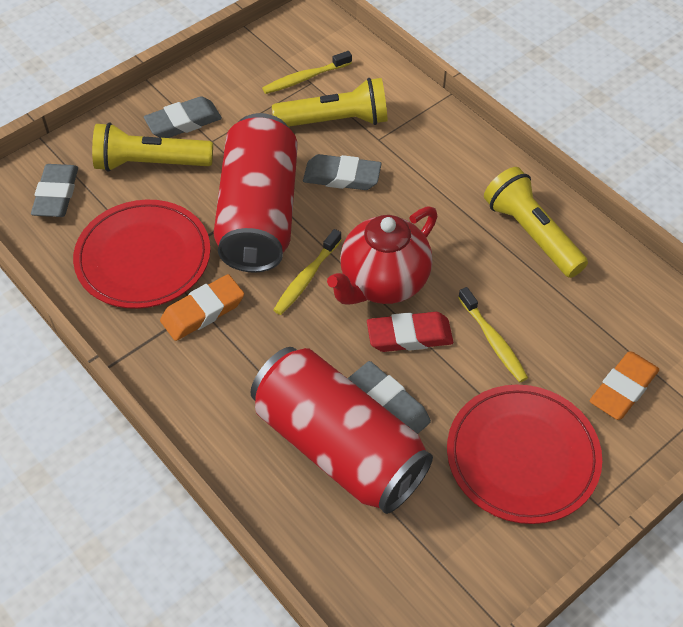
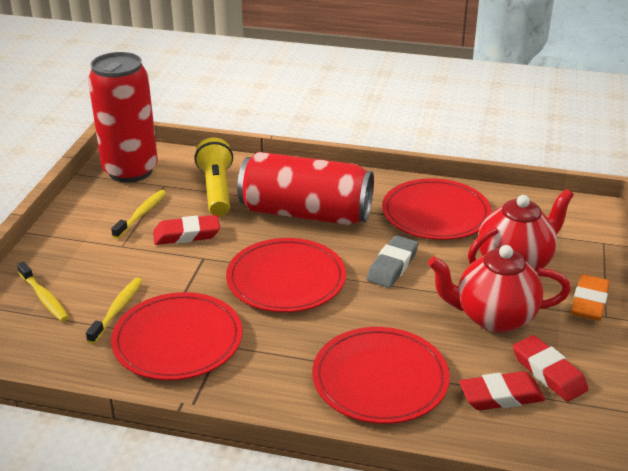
grey eraser: 4 -> 1
orange eraser: 2 -> 1
red eraser: 1 -> 3
red plate: 2 -> 4
red teapot: 1 -> 2
yellow flashlight: 3 -> 1

